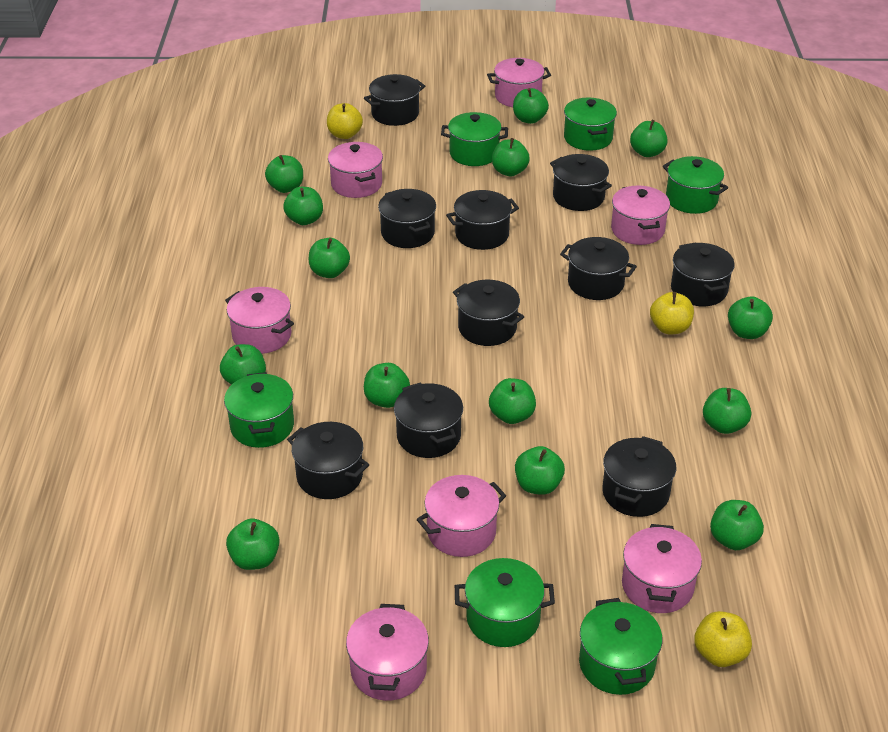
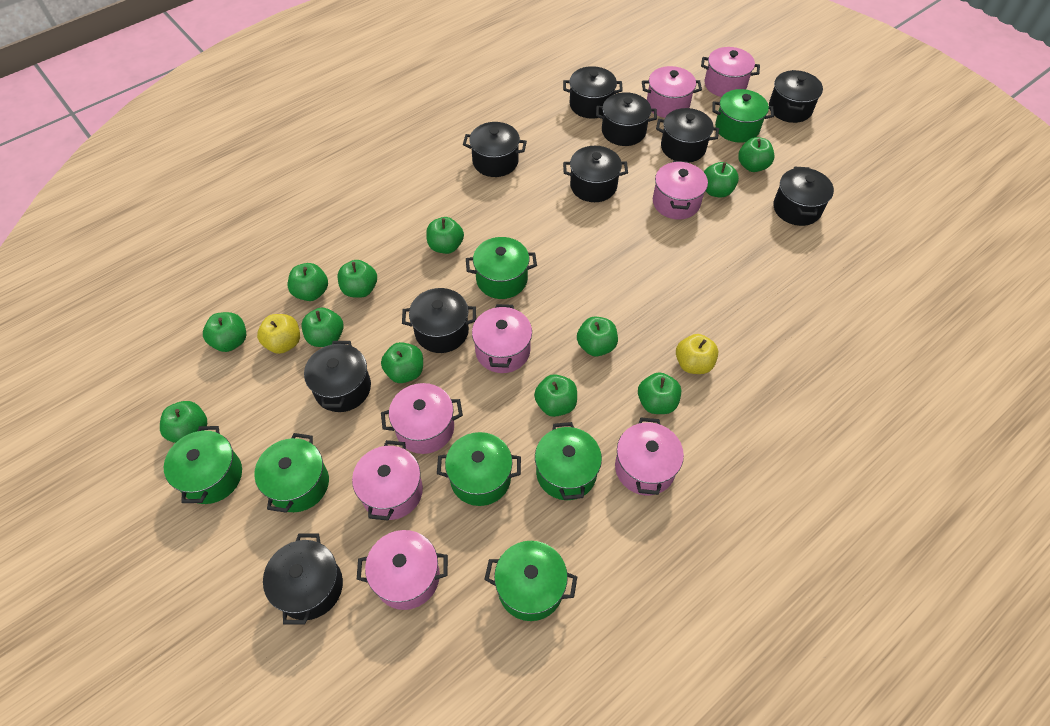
green apple: 14 -> 12
green pot: 6 -> 7
pink pot: 7 -> 8
yellow apple: 3 -> 2

